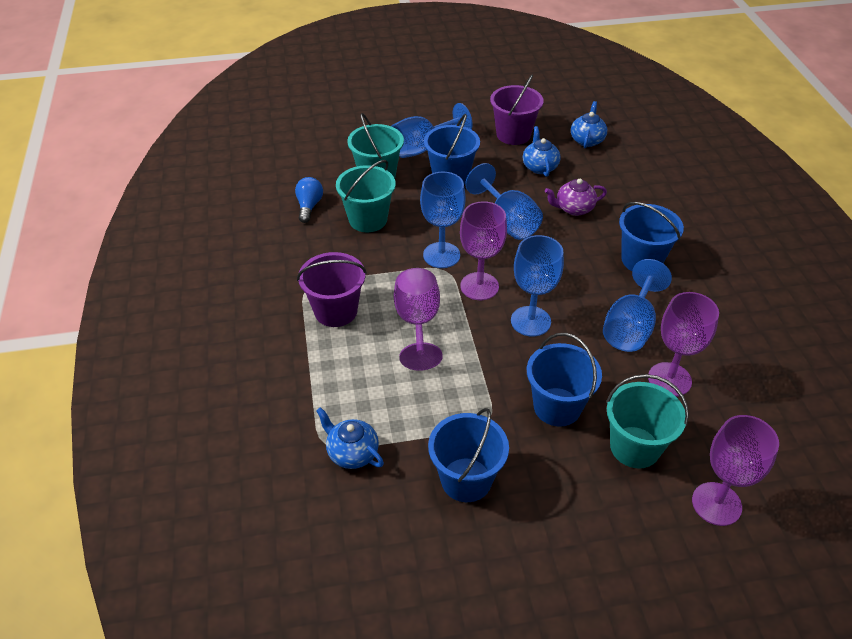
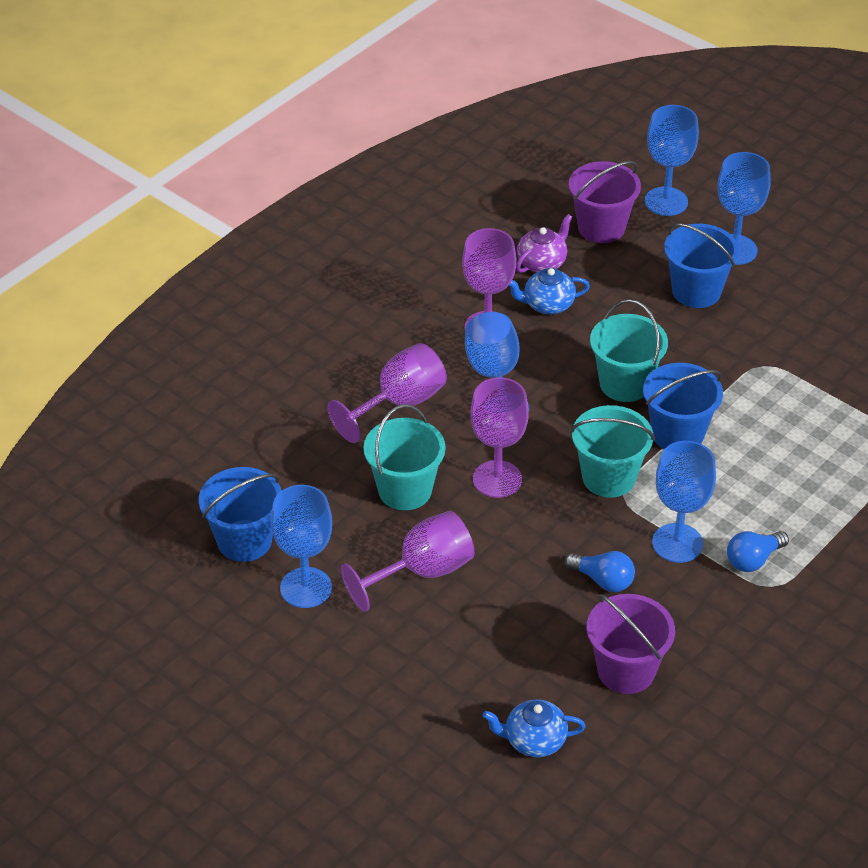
blue bucket: 4 -> 3
blue light bulb: 1 -> 2
blue teapot: 3 -> 2

